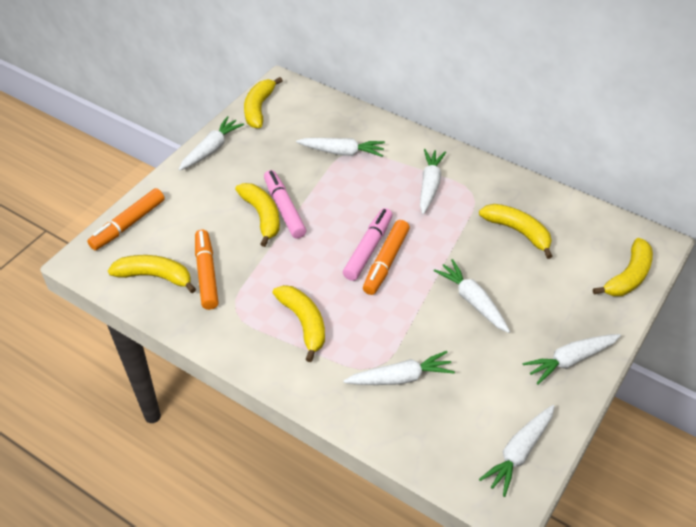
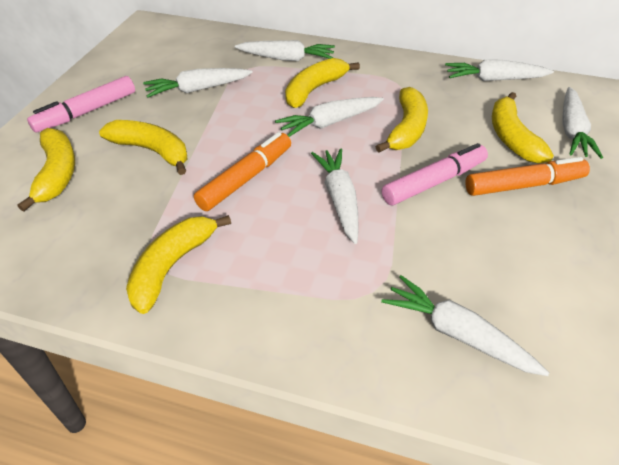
orange marker: 3 -> 2

